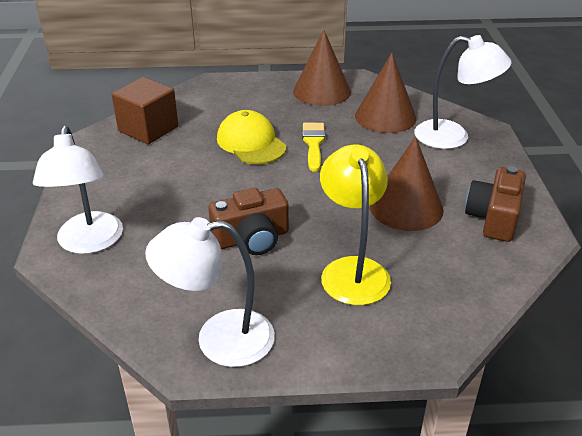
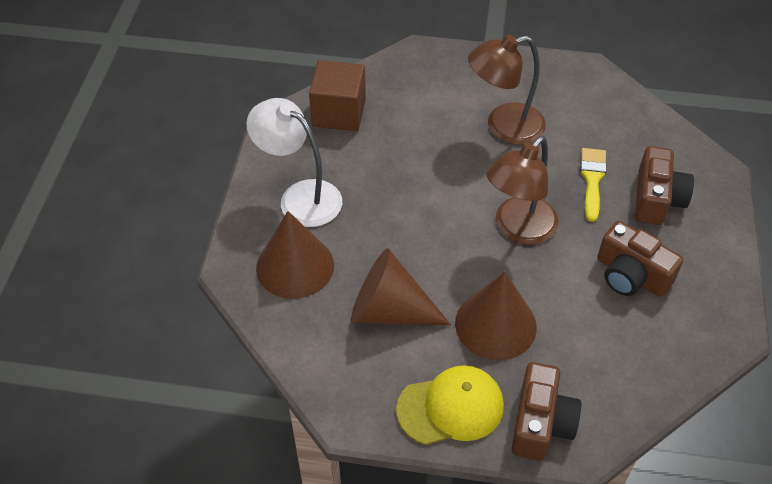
brown camera: 2 -> 3
brown lamp: 0 -> 2
white lamp: 3 -> 1
yellow lamp: 1 -> 0

